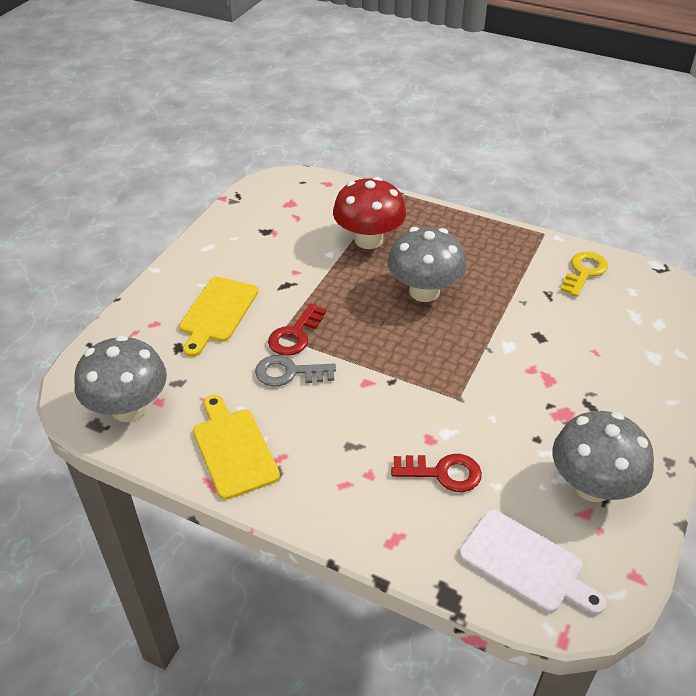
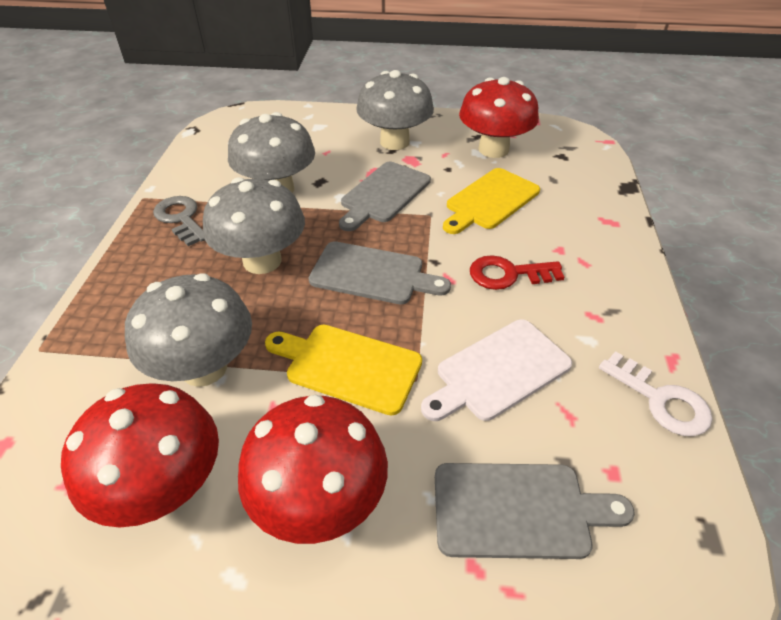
grey cutting board: 0 -> 3
grey mushroom: 3 -> 4
red key: 2 -> 1
red mushroom: 1 -> 3
white key: 0 -> 1
yellow key: 1 -> 0

